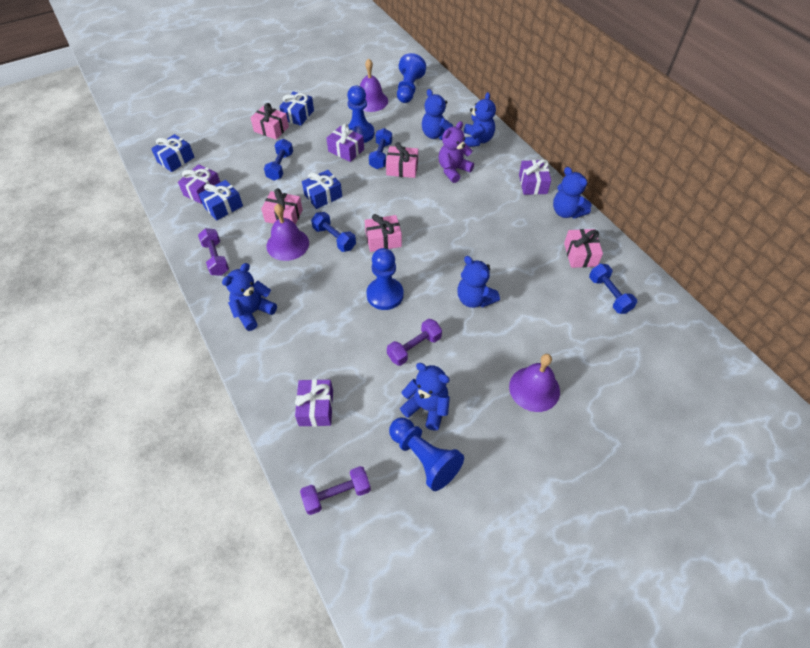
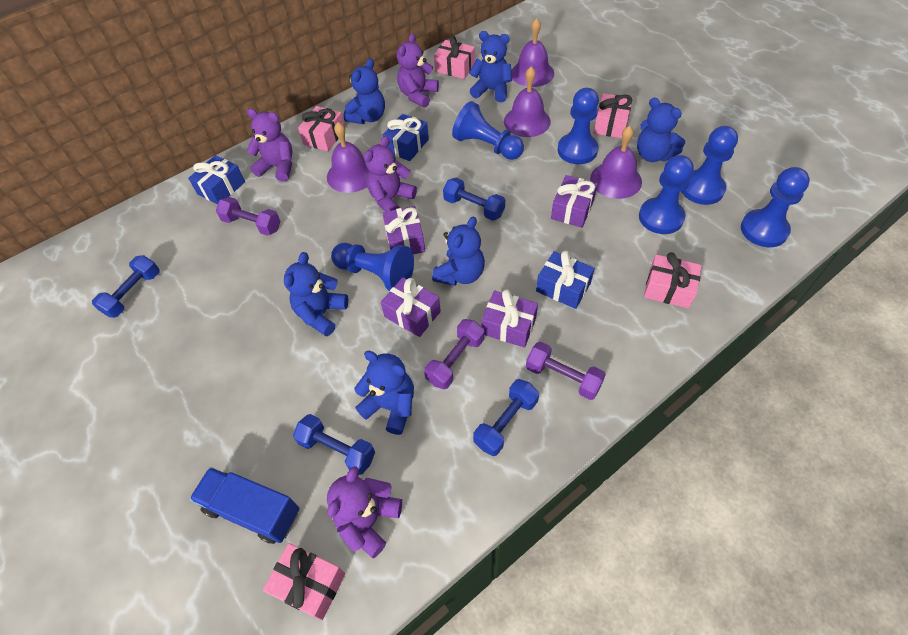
blue gift: 4 -> 3
blue pawn: 4 -> 6
blue truck: 0 -> 1
purple bell: 3 -> 4
purple teddy bear: 1 -> 4

